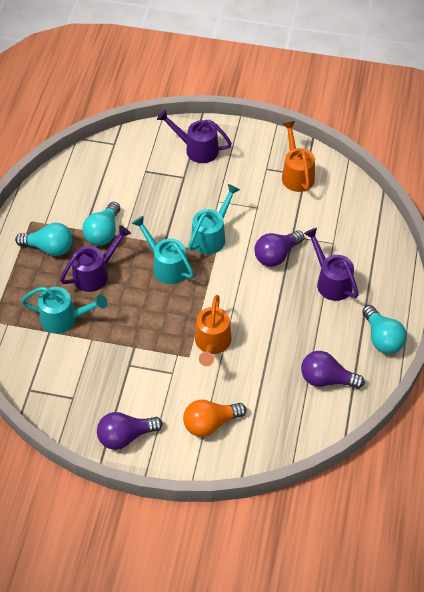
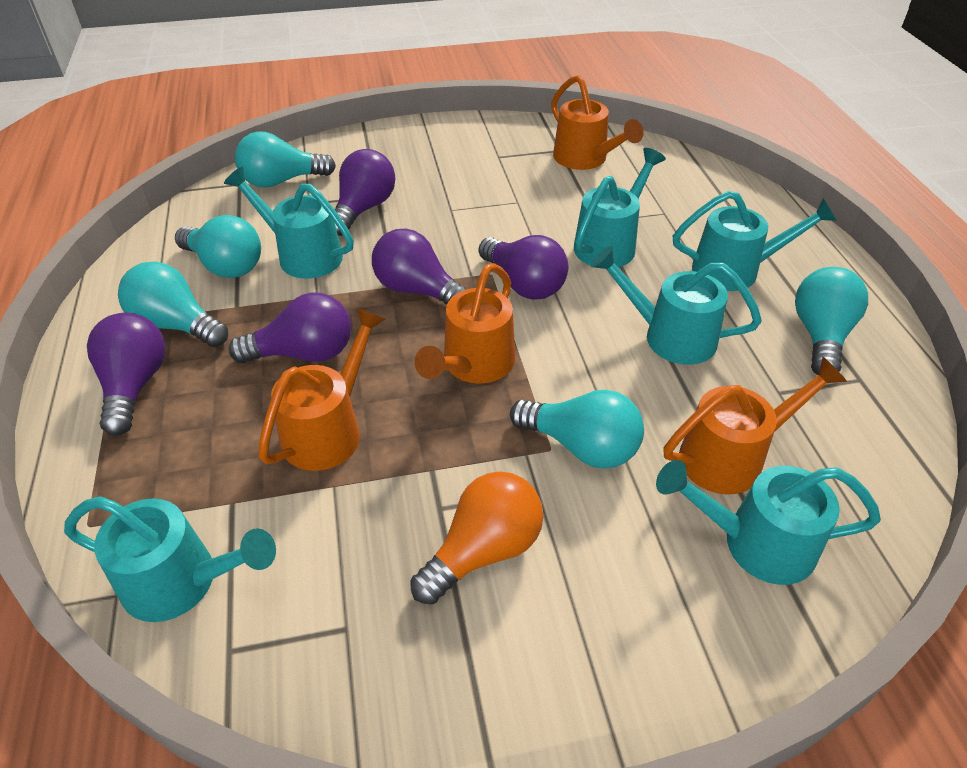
orange watering can: 2 -> 4
purple light bulb: 3 -> 5
purple watering can: 3 -> 0
turquoise light bulb: 3 -> 5
turquoise watering can: 3 -> 6

